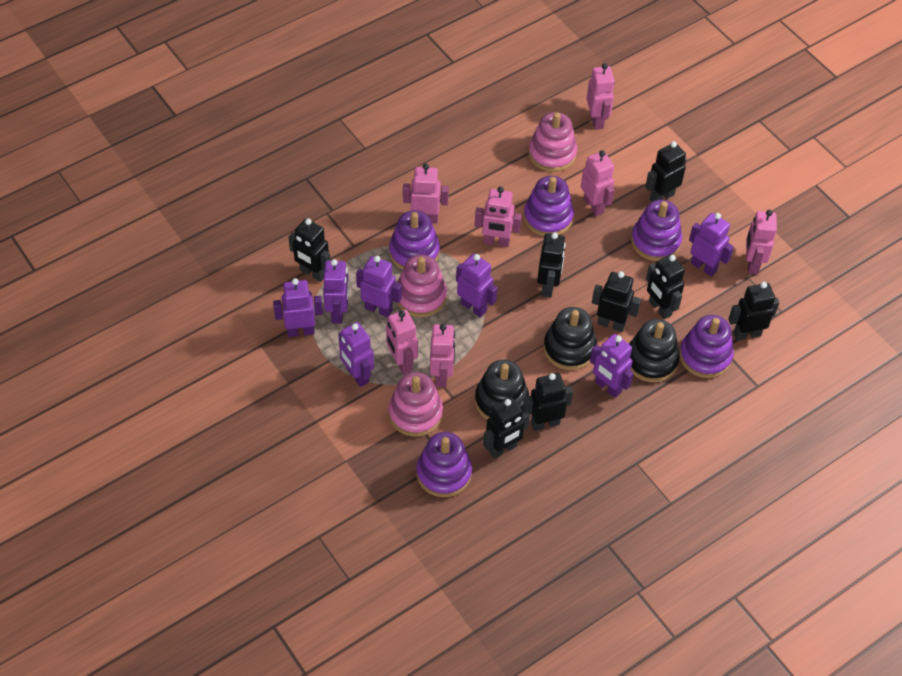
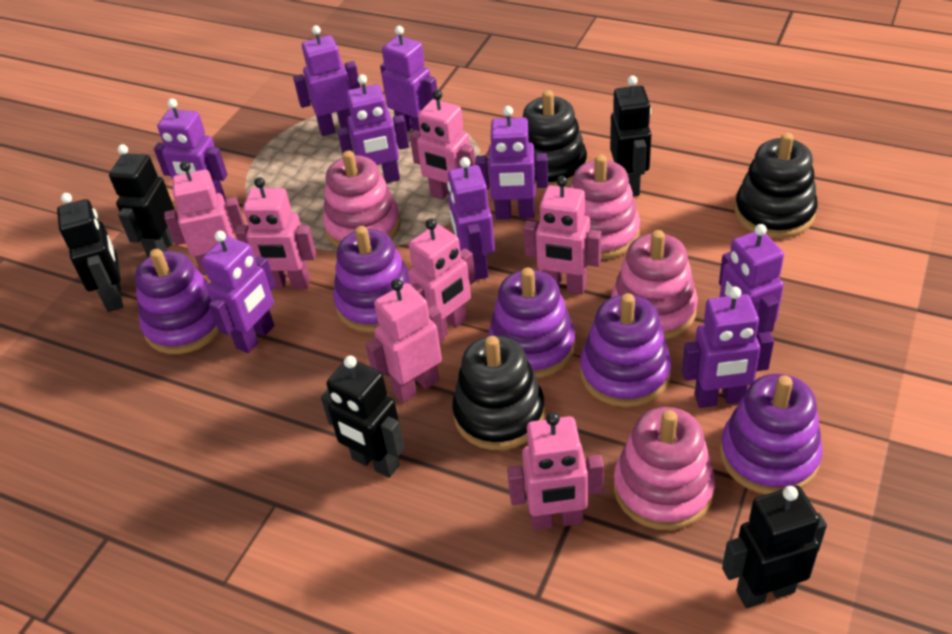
black robot: 8 -> 5
pink stacking toy: 3 -> 4
purple robot: 7 -> 9

